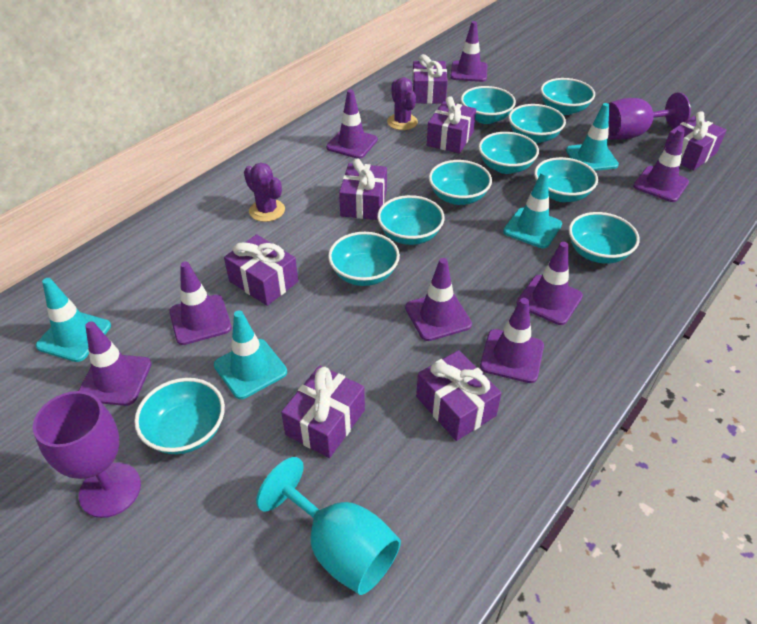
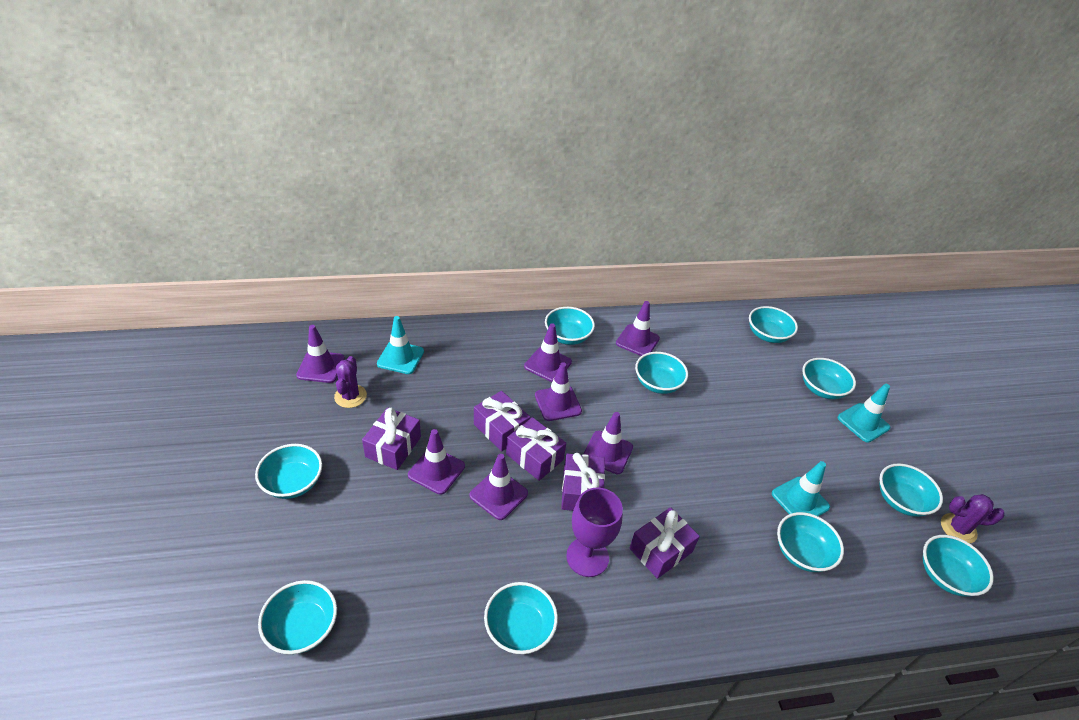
purple gift: 7 -> 5
purple goblet: 2 -> 1
purple traffic cone: 8 -> 7
turquoise goblet: 1 -> 0
turquoise traffic cone: 4 -> 3

